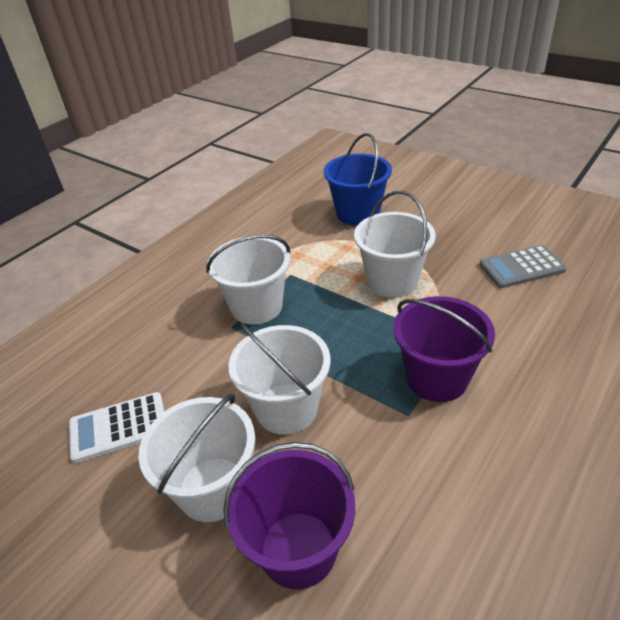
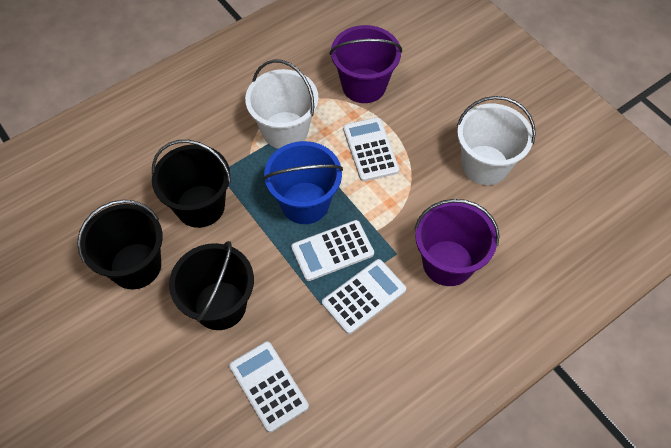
black bucket: 0 -> 3
grey calculator: 1 -> 0
white bucket: 4 -> 2
white calculator: 1 -> 4

